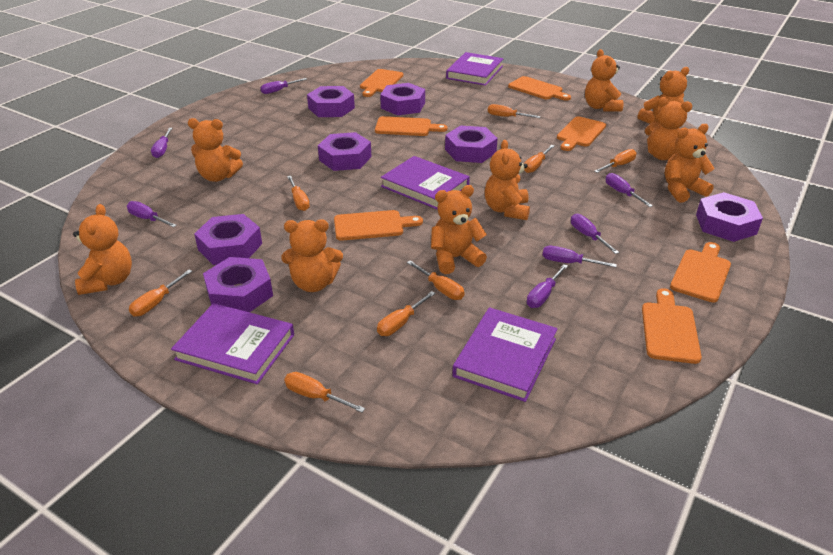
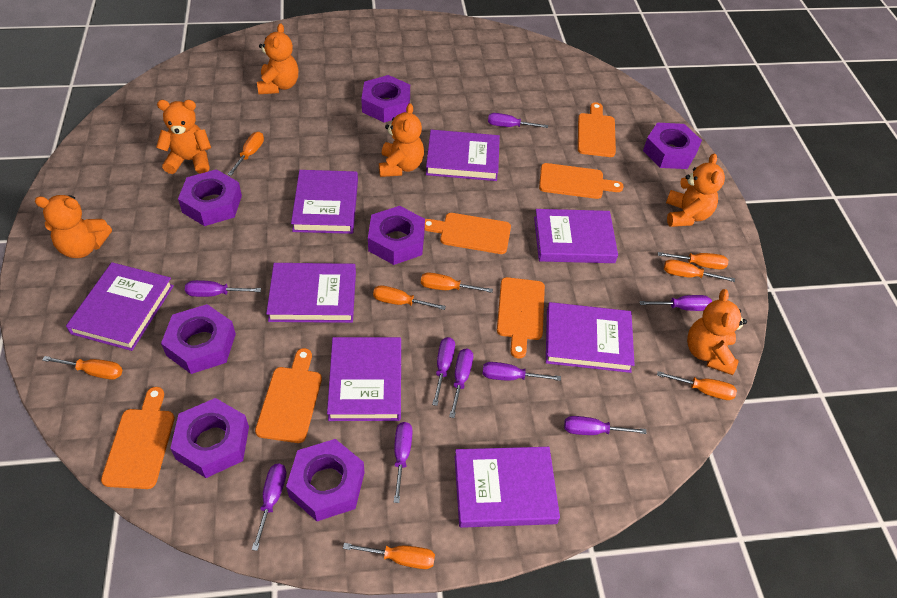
orange cutting board: 7 -> 6
orange teddy bear: 9 -> 6
purple book: 4 -> 8
purple screwdriver: 7 -> 9

